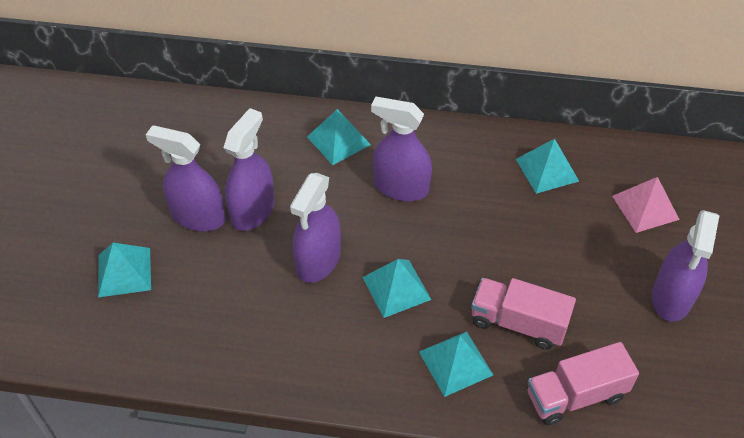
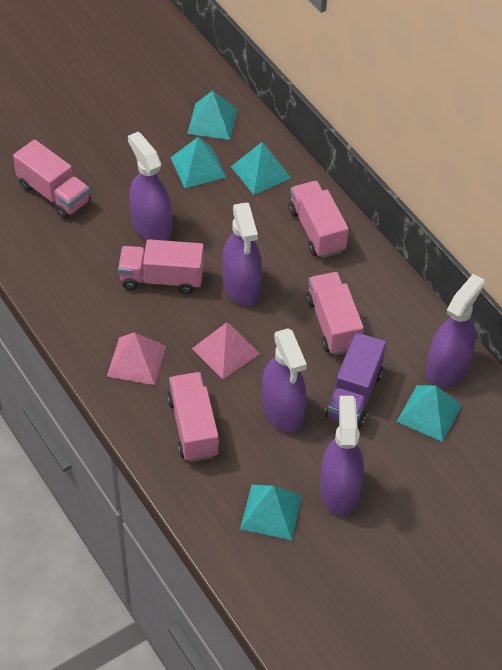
pink pyramid: 1 -> 2
pink truck: 2 -> 5
purple truck: 0 -> 1

